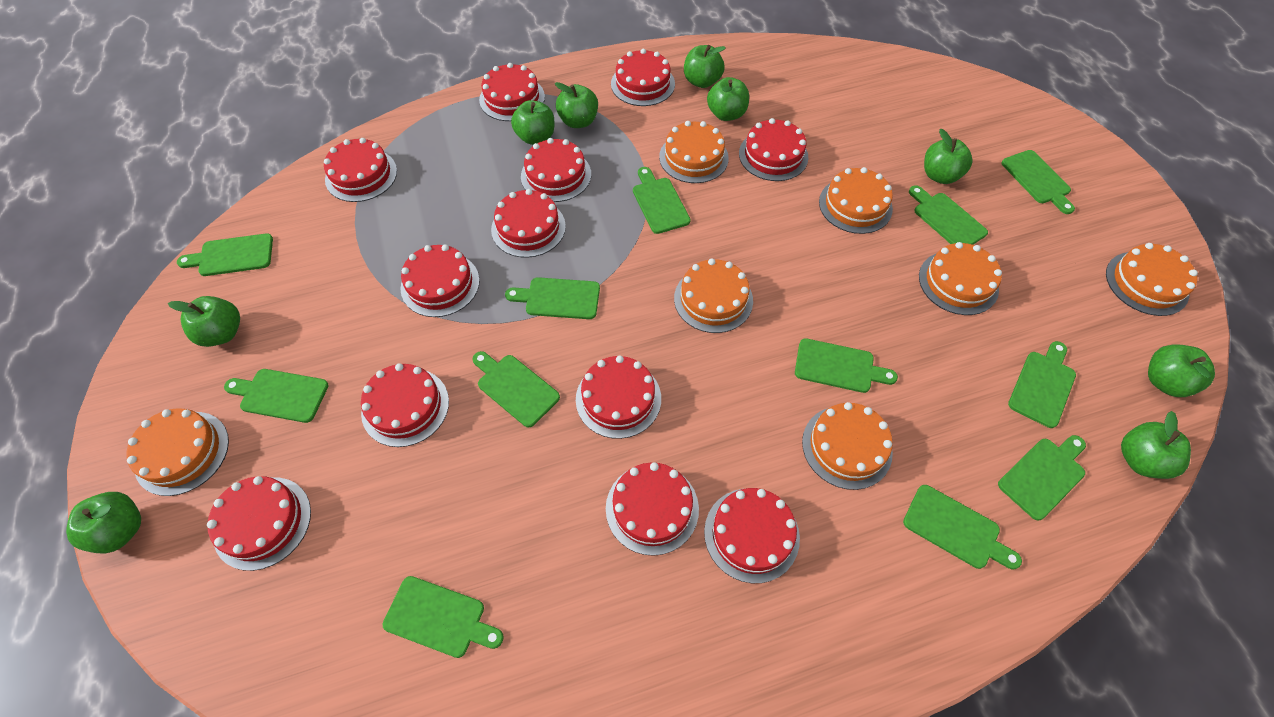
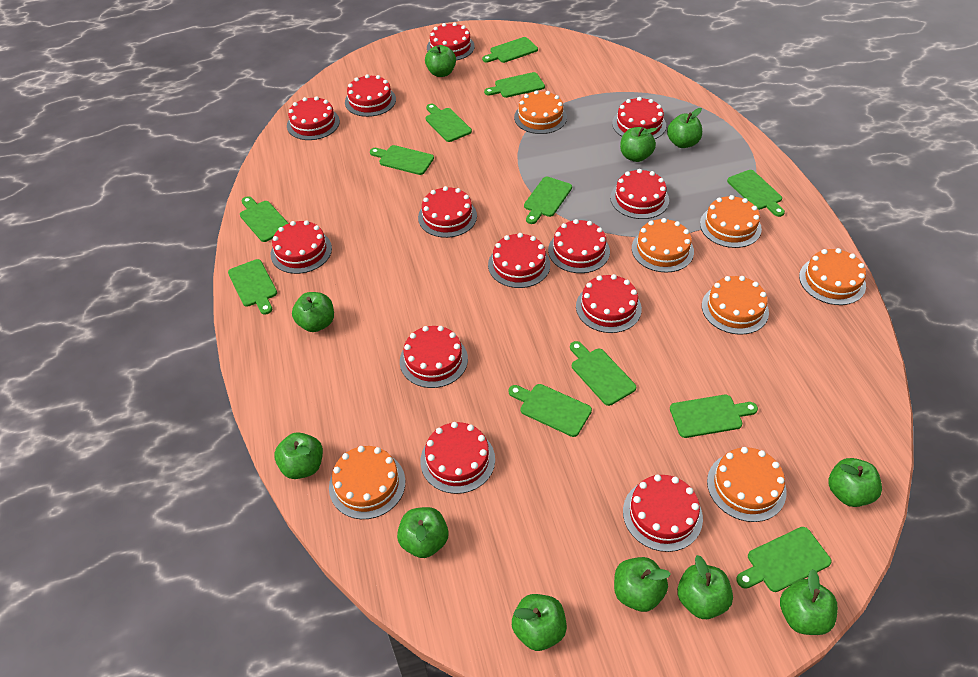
green apple: 9 -> 11
red cake: 12 -> 13

